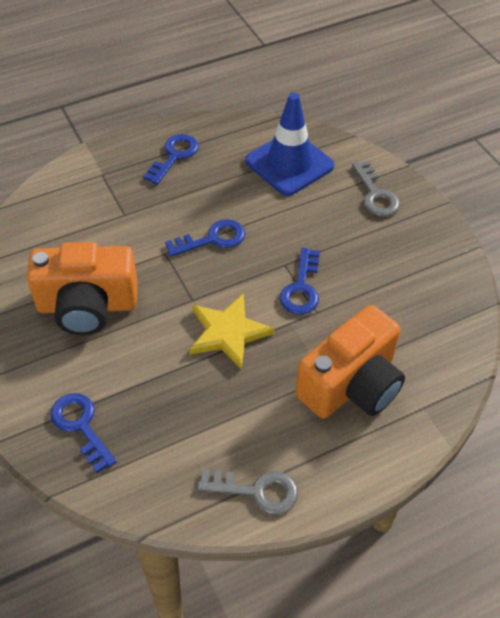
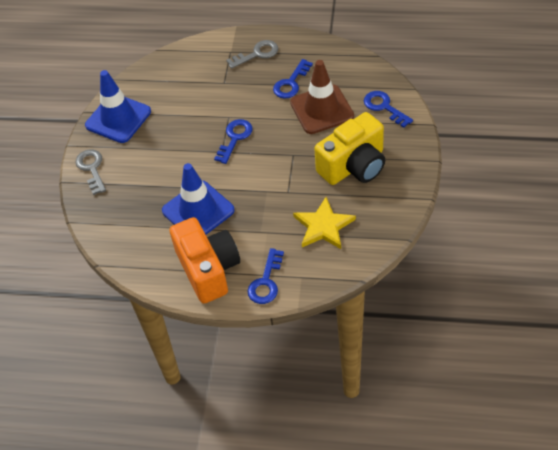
blue traffic cone: 1 -> 2
brown traffic cone: 0 -> 1
orange camera: 2 -> 1
yellow camera: 0 -> 1

